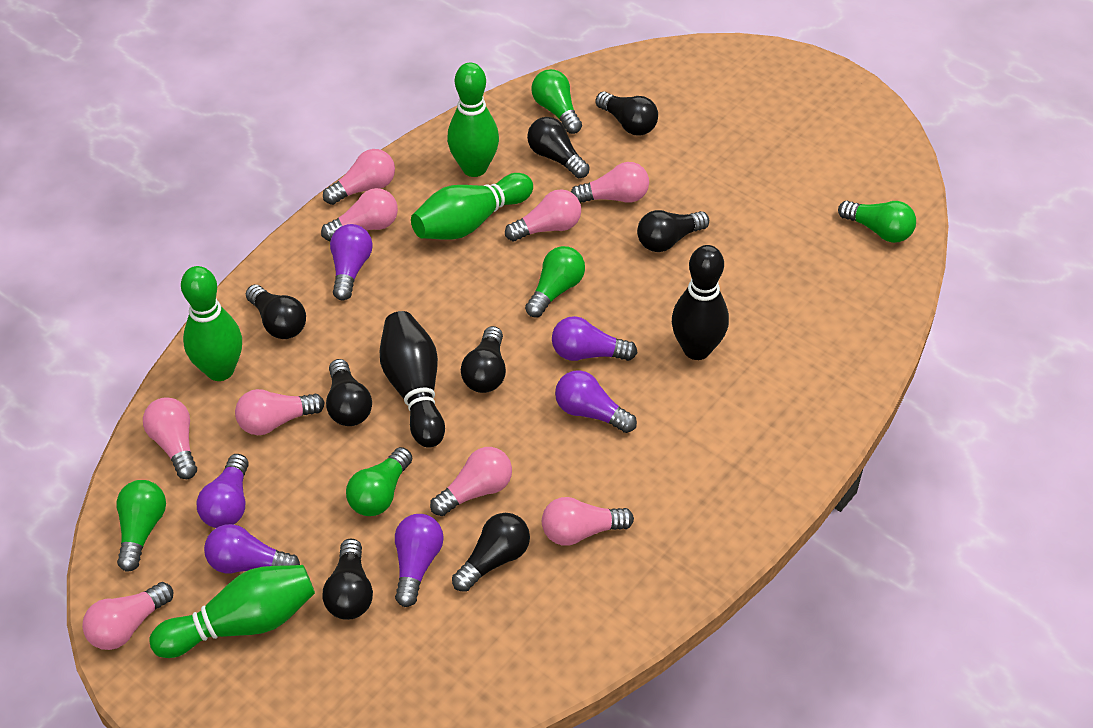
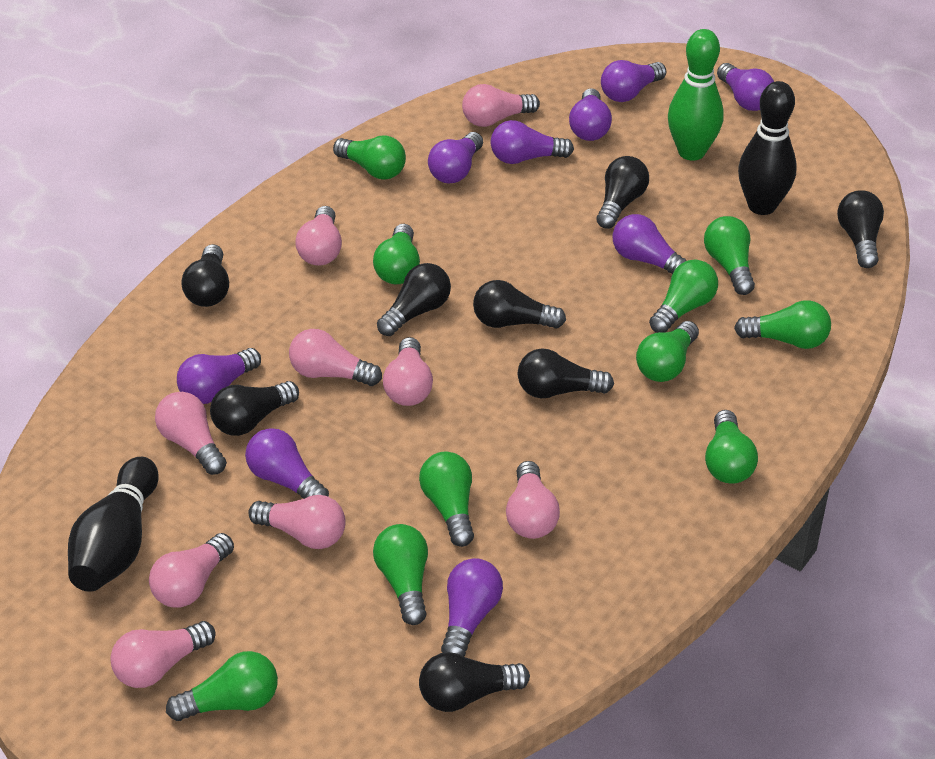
green bowling pin: 4 -> 1
green light bulb: 5 -> 10
purple light bulb: 6 -> 9

